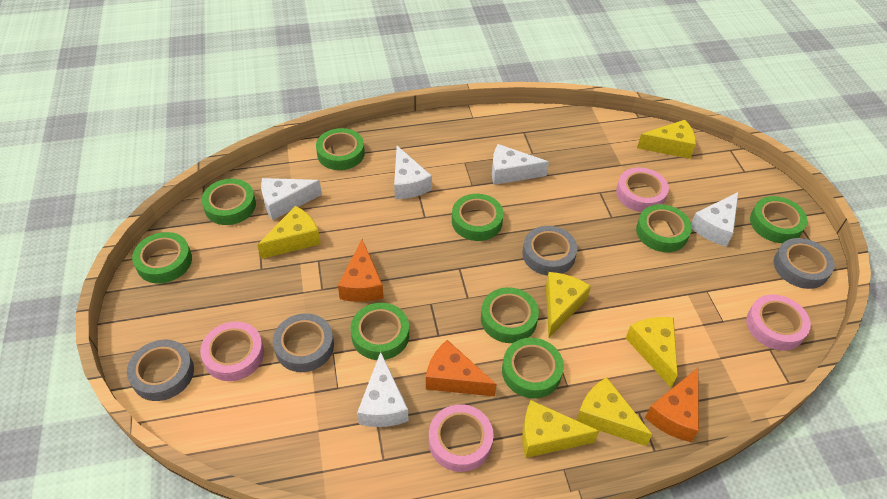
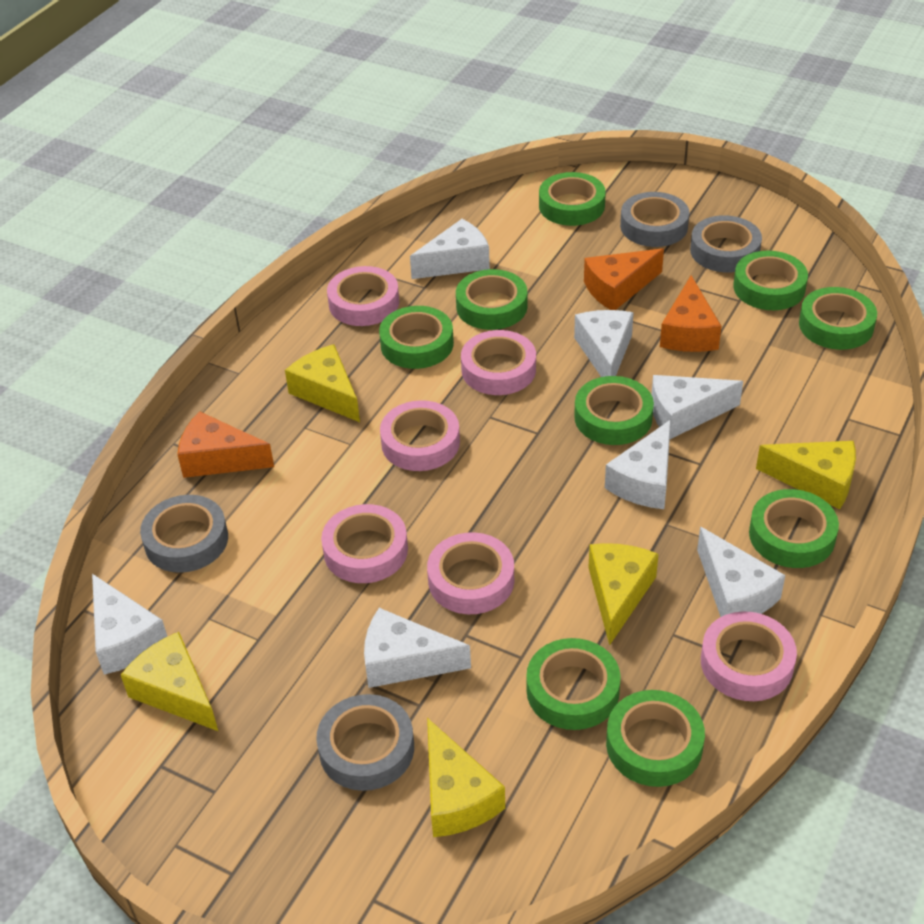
pink tape: 4 -> 6
white cheese: 5 -> 7
yellow cheese: 6 -> 5

